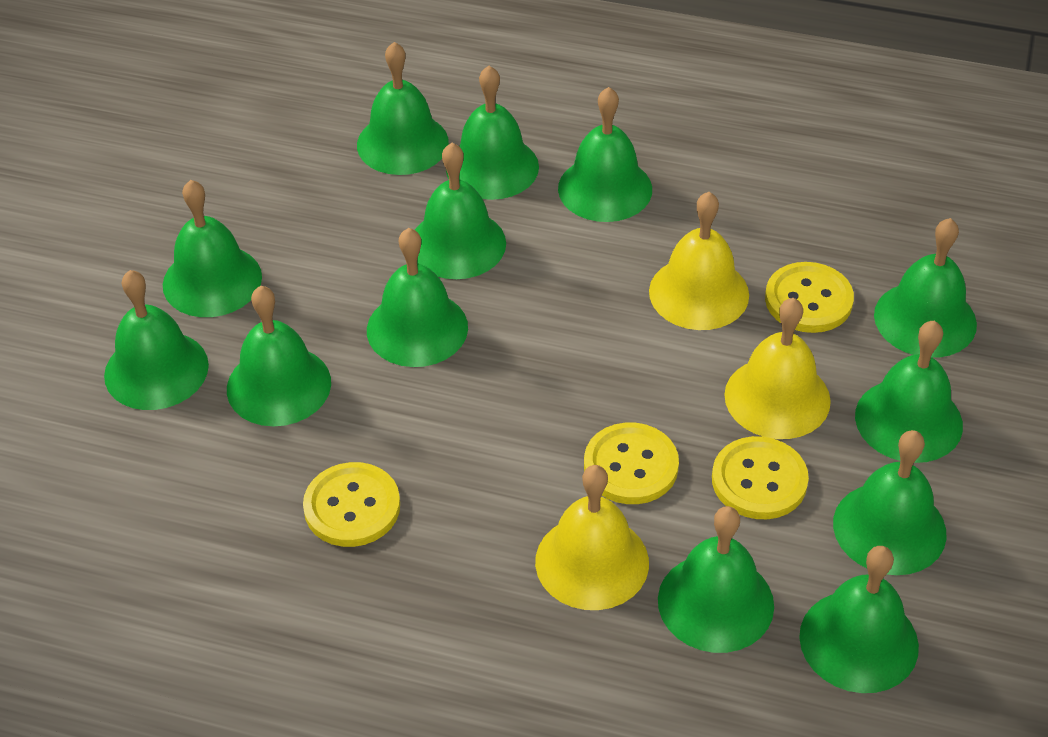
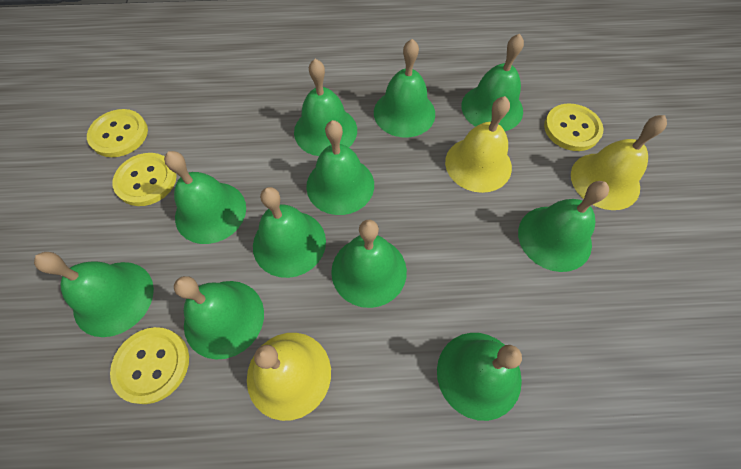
green bell: 13 -> 11

